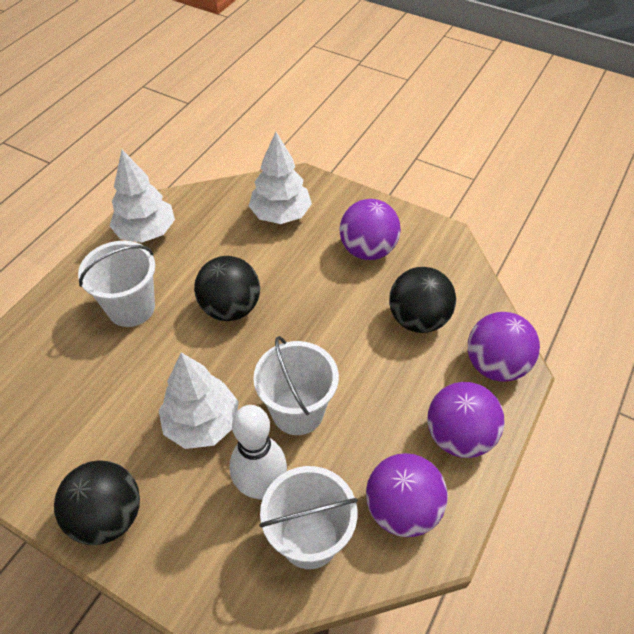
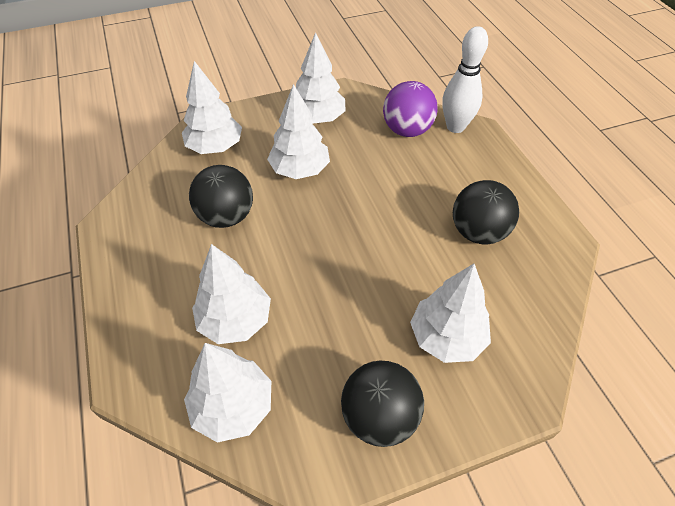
purple ball: 4 -> 1
white bucket: 3 -> 0
white tree: 3 -> 6

